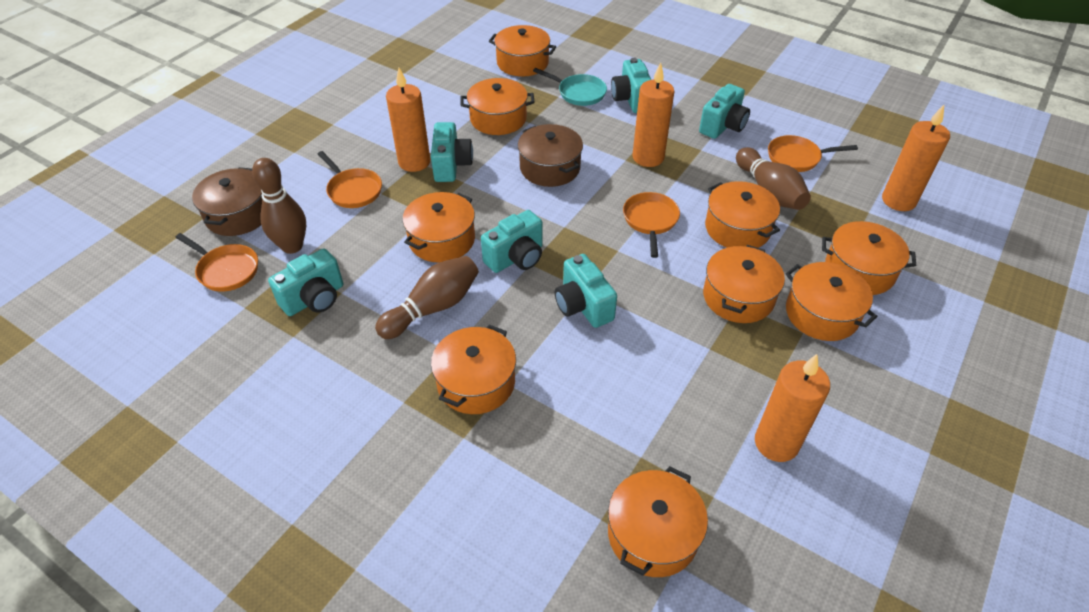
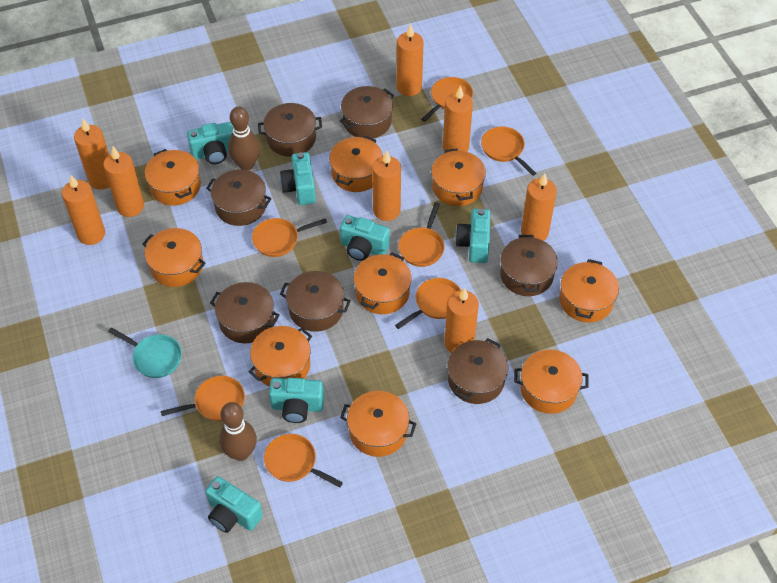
brown bowling pin: 3 -> 2
brown pot: 2 -> 7
orange candle: 4 -> 8
orange pan: 4 -> 7

